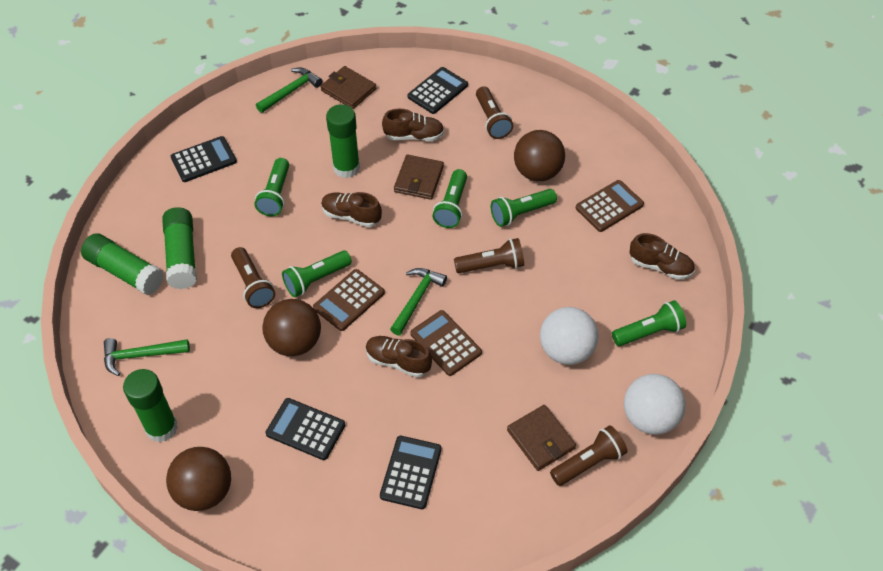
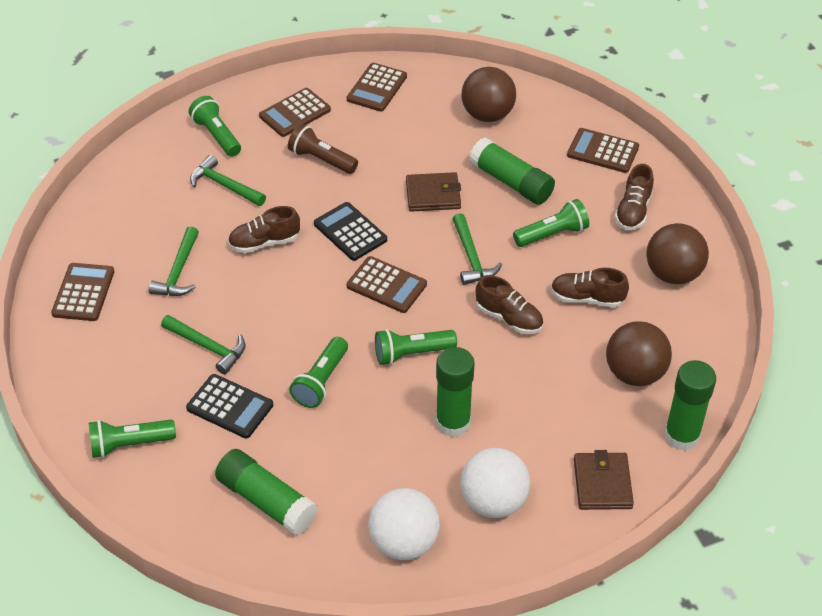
black calculator: 4 -> 2
brown calculator: 3 -> 5
brown flashlight: 4 -> 1
brown wallet: 3 -> 2
green hammer: 3 -> 4

